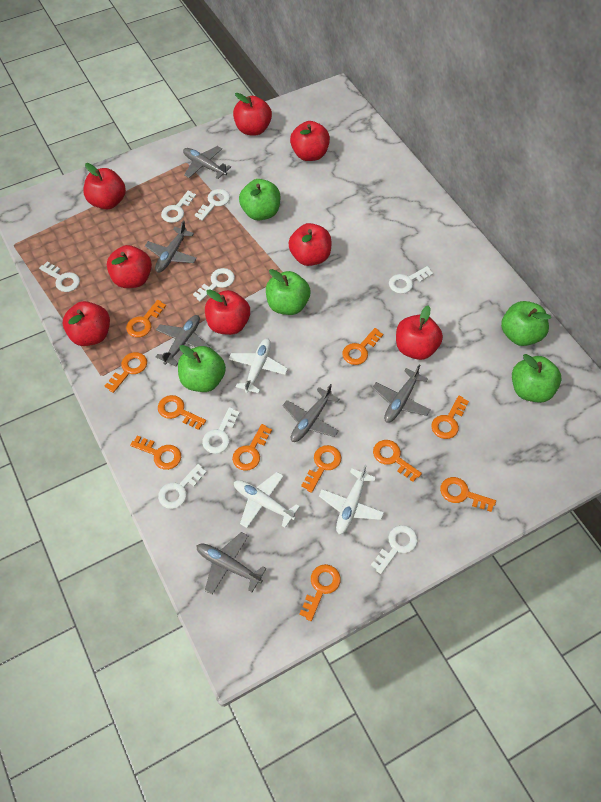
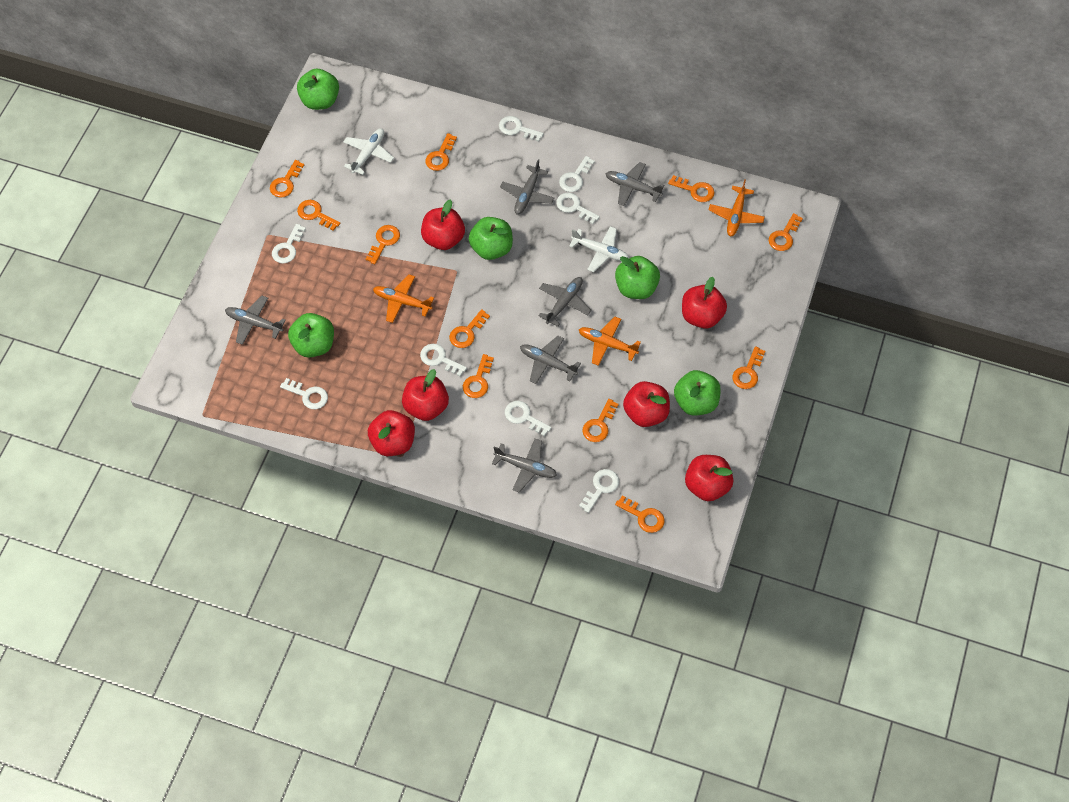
orange plane: 0 -> 3
red apple: 8 -> 6
white plane: 3 -> 2

